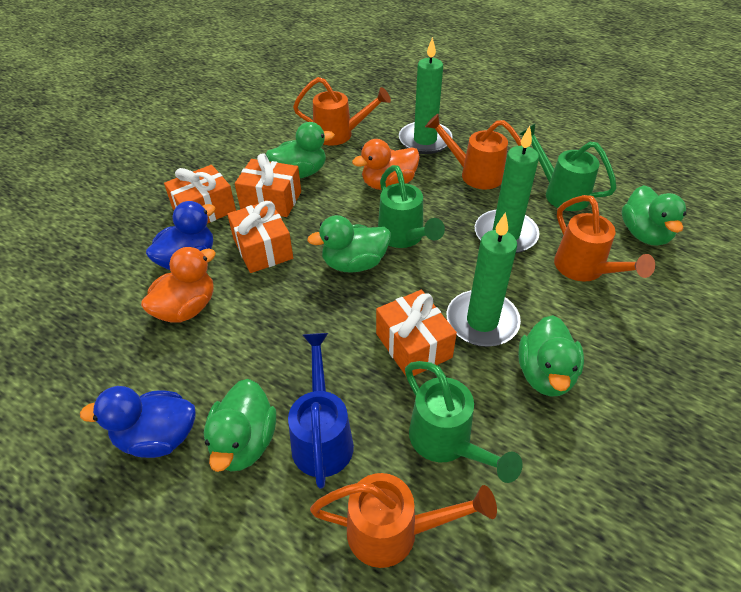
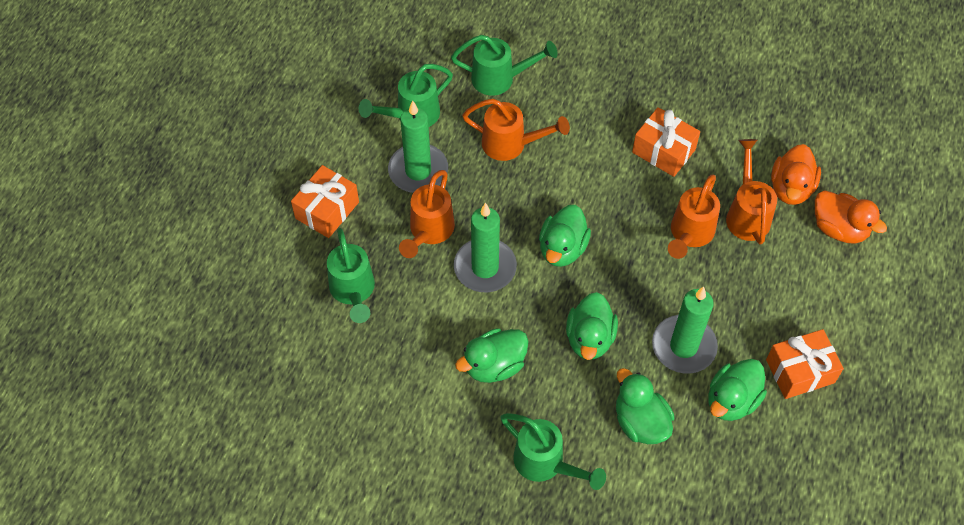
blue duck: 2 -> 0
blue watering can: 1 -> 0
green watering can: 3 -> 4
orange gift: 4 -> 3

